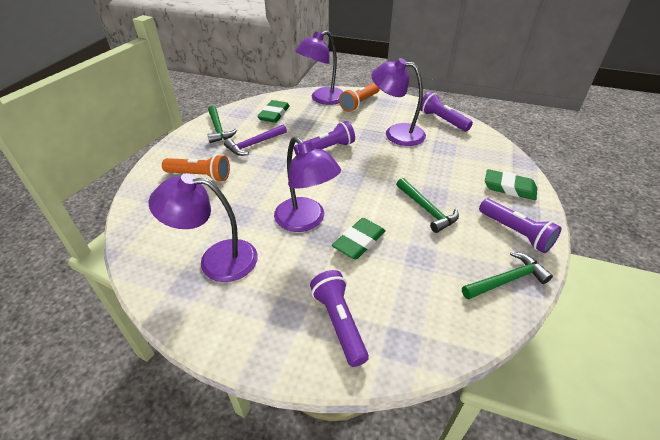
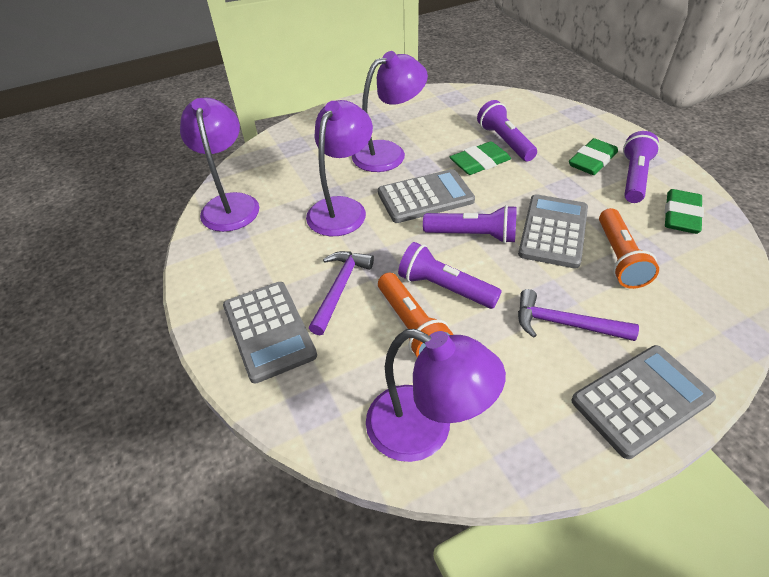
green hammer: 3 -> 0
grey calculator: 0 -> 4
purple hammer: 1 -> 2

